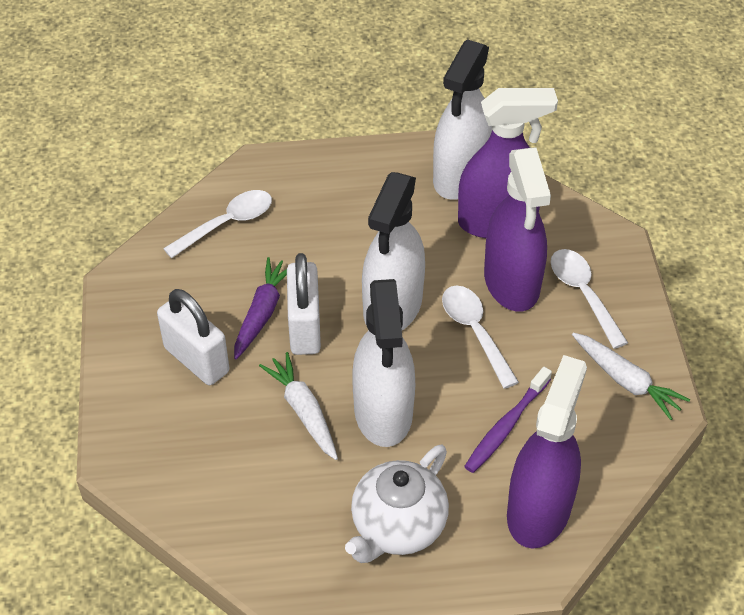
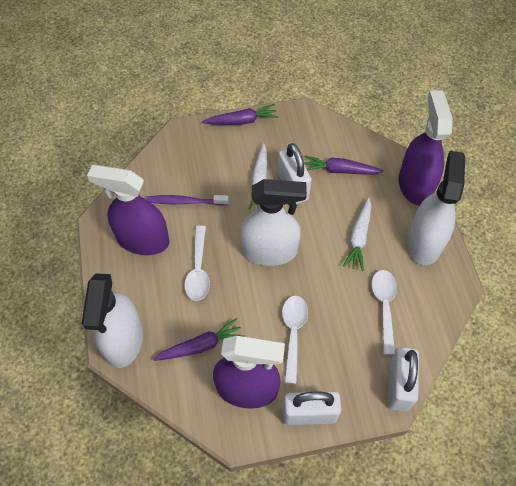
purple carrot: 1 -> 3
white padlock: 2 -> 3
white teapot: 1 -> 0

